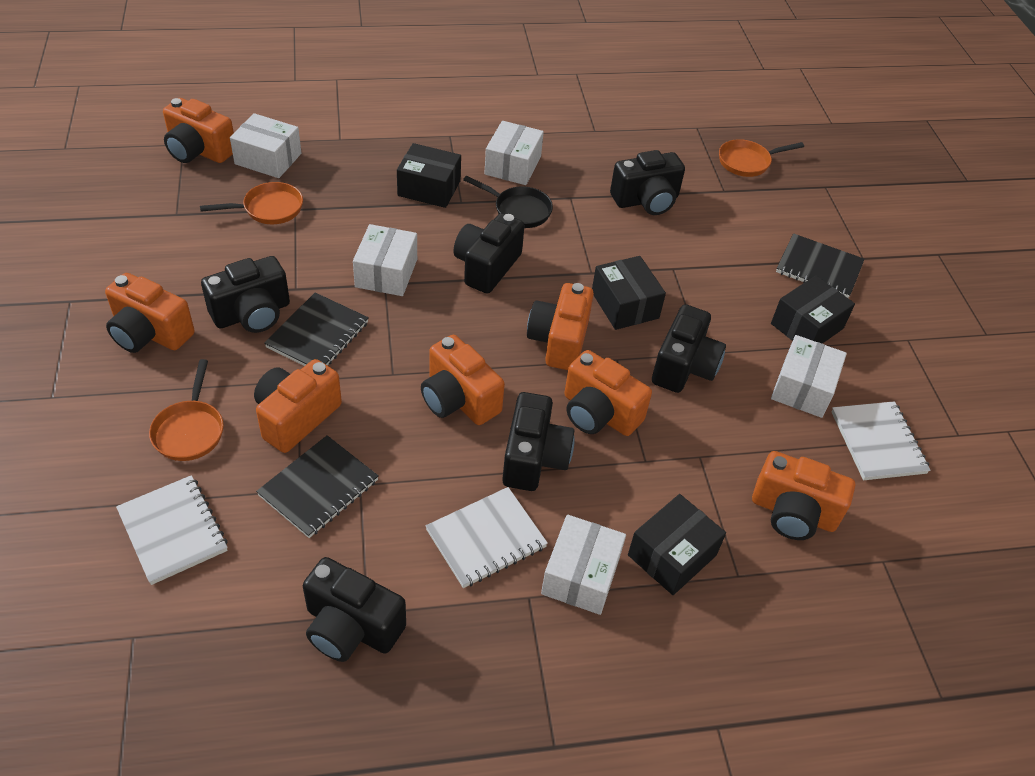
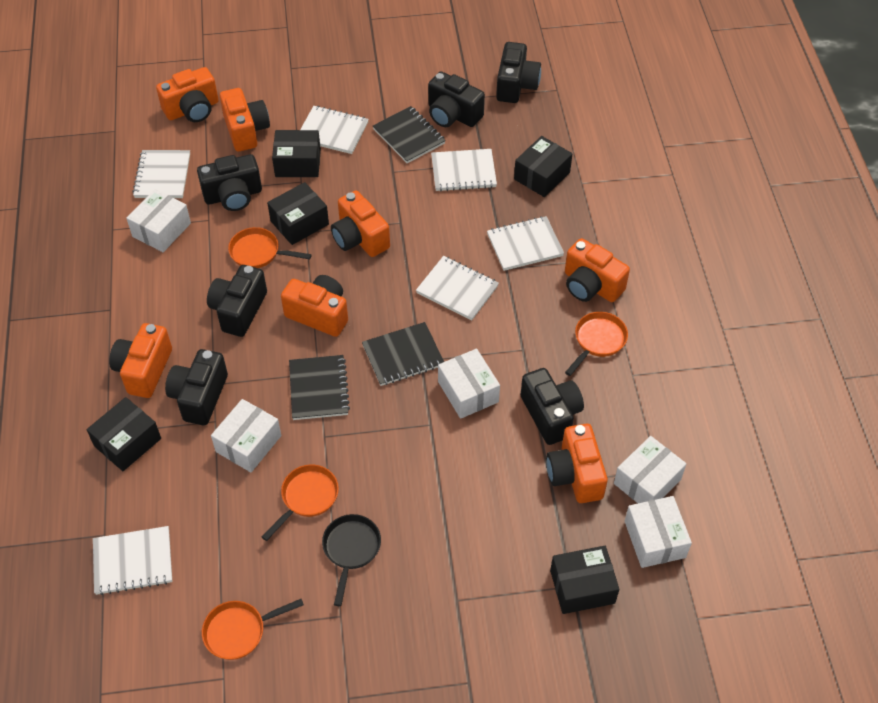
black box: 4 -> 5
orange pan: 3 -> 4
white notebook: 3 -> 6

